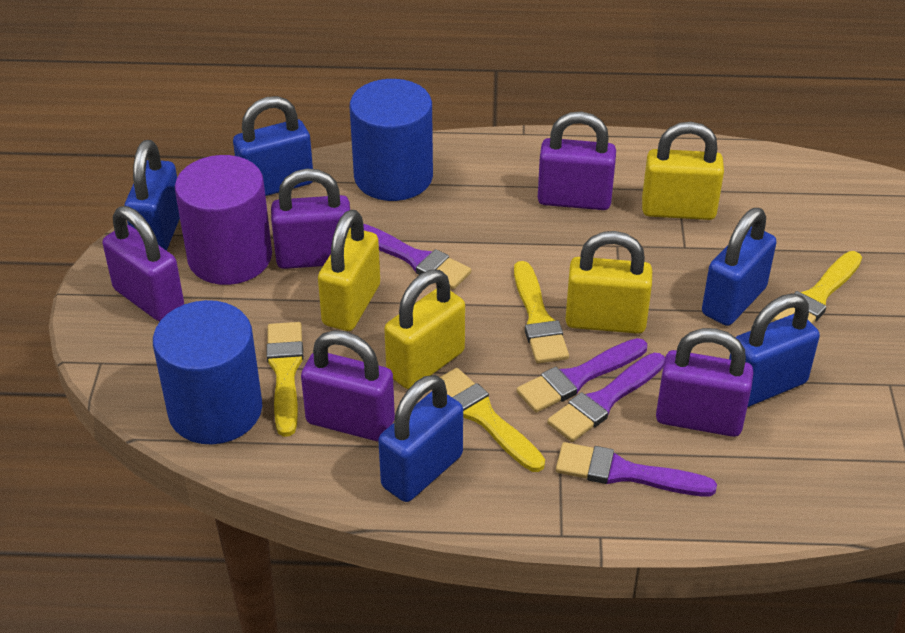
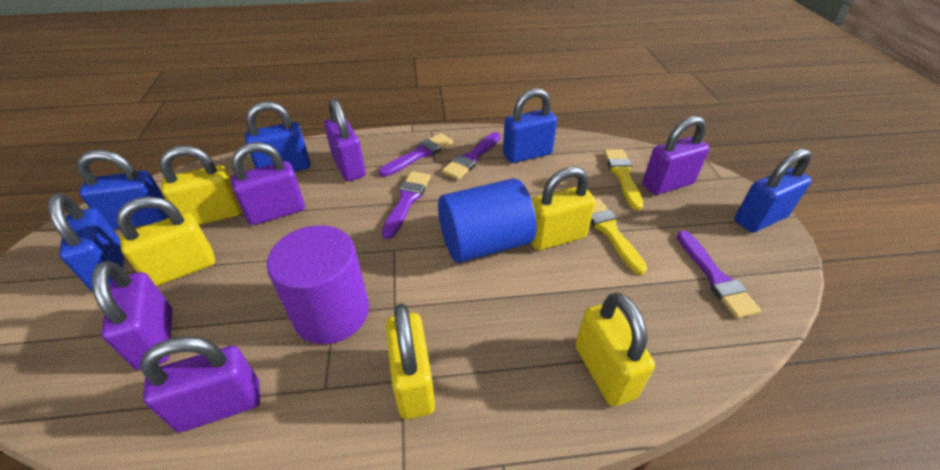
blue cylinder: 2 -> 1
yellow brush: 4 -> 2
yellow padlock: 4 -> 5

